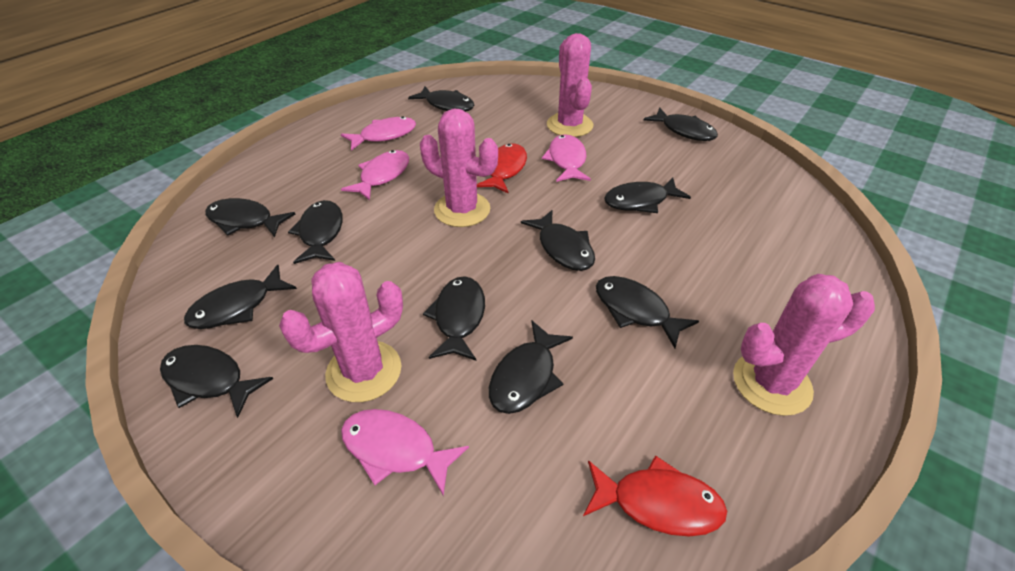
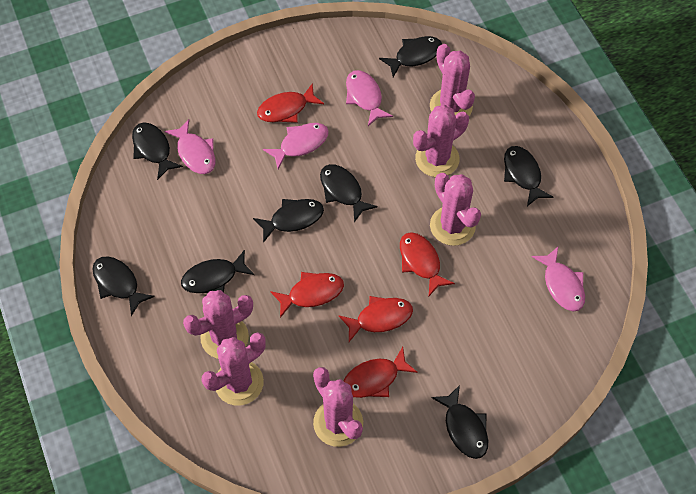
black fish: 11 -> 8
pink cactus: 4 -> 6
red fish: 2 -> 5

